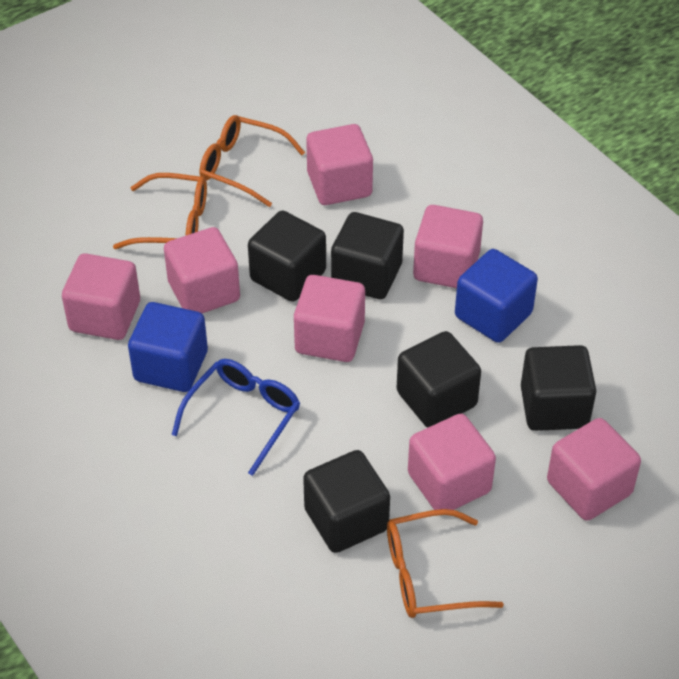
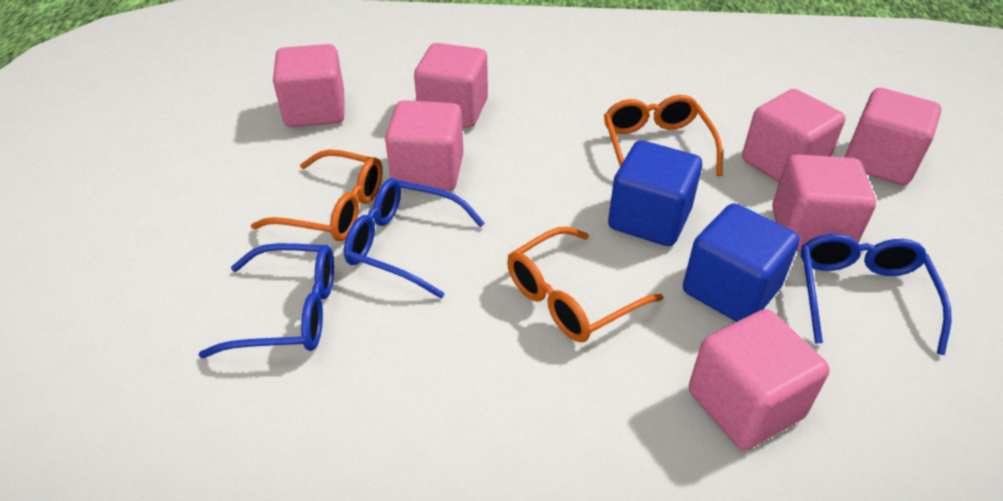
black cube: 5 -> 0
blue glasses: 1 -> 3

